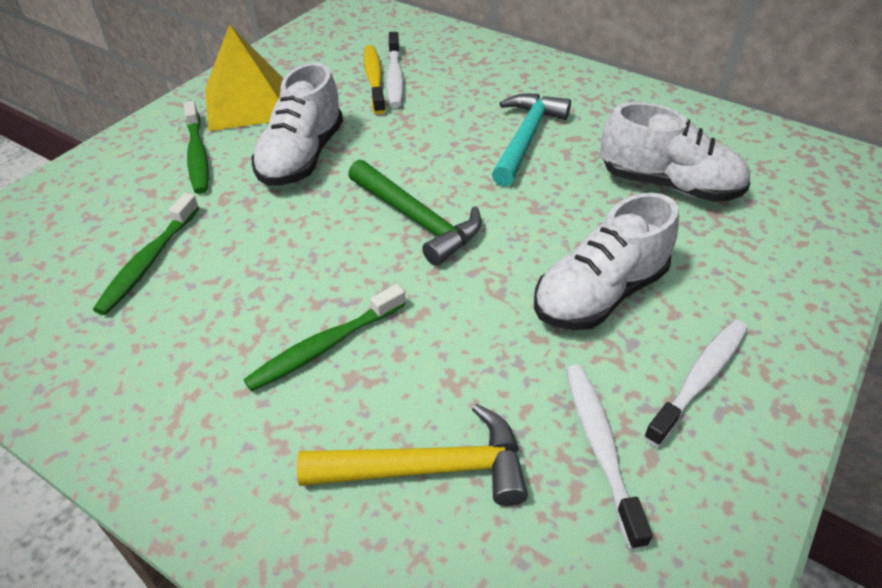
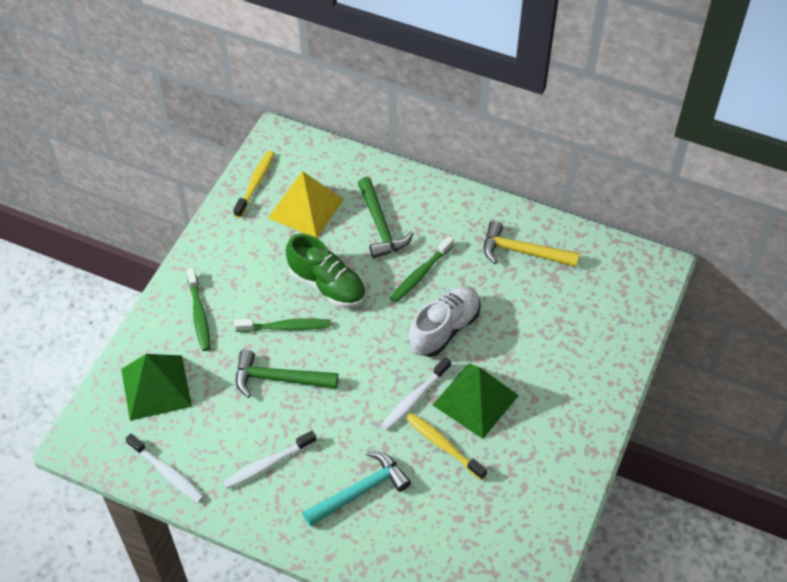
green hammer: 1 -> 2
green pyramid: 0 -> 2
green shoe: 0 -> 1
white shoe: 3 -> 1
yellow toothbrush: 1 -> 2

